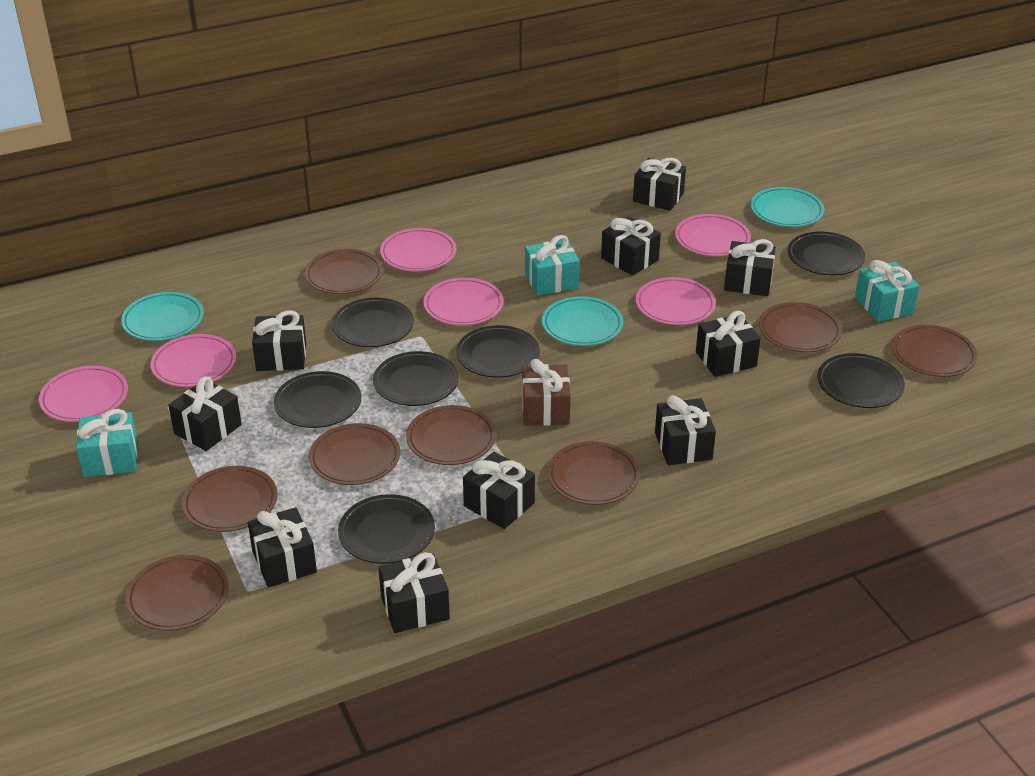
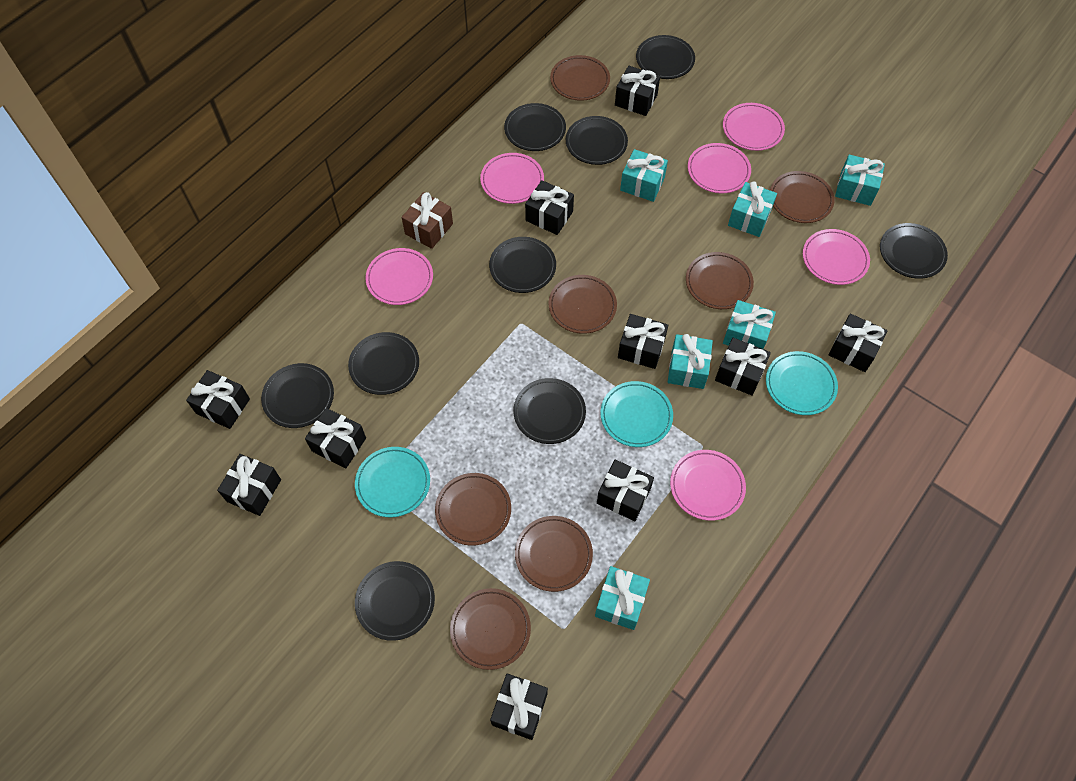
black plate: 7 -> 9
brown plate: 8 -> 7
turquoise gift: 3 -> 6

